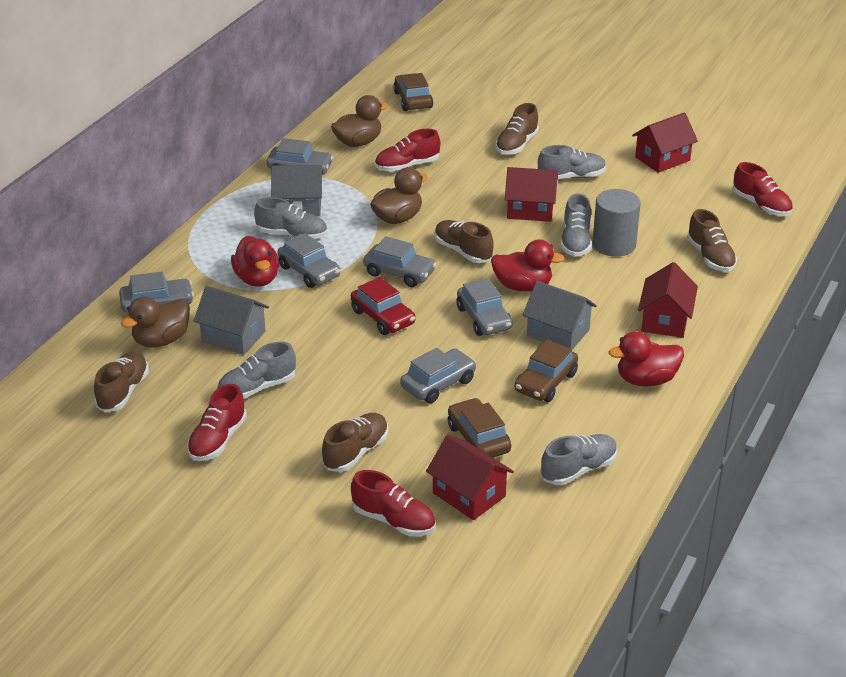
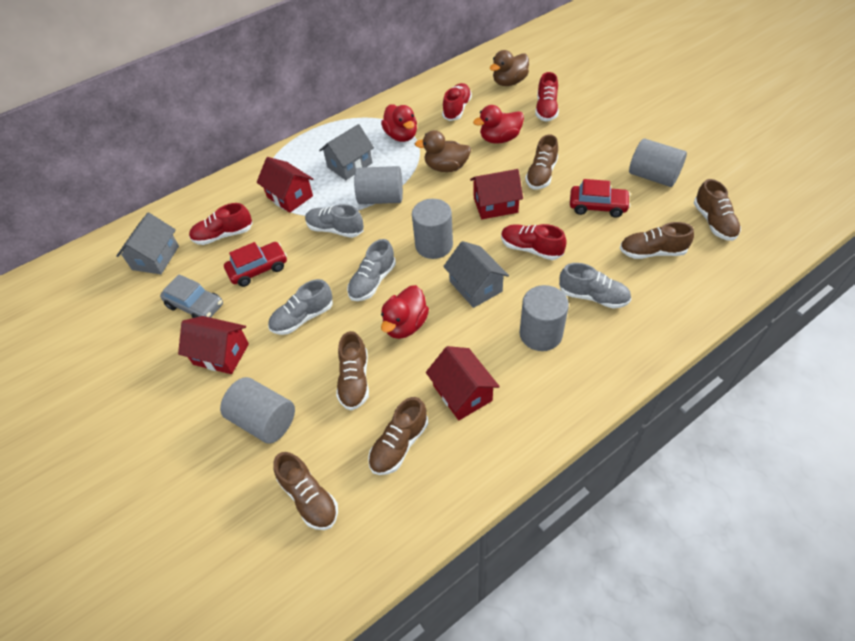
brown car: 3 -> 0
brown duck: 3 -> 2
brown shoe: 5 -> 6
grey car: 6 -> 1
grey cylinder: 1 -> 5
grey shoe: 5 -> 4
red car: 1 -> 2

